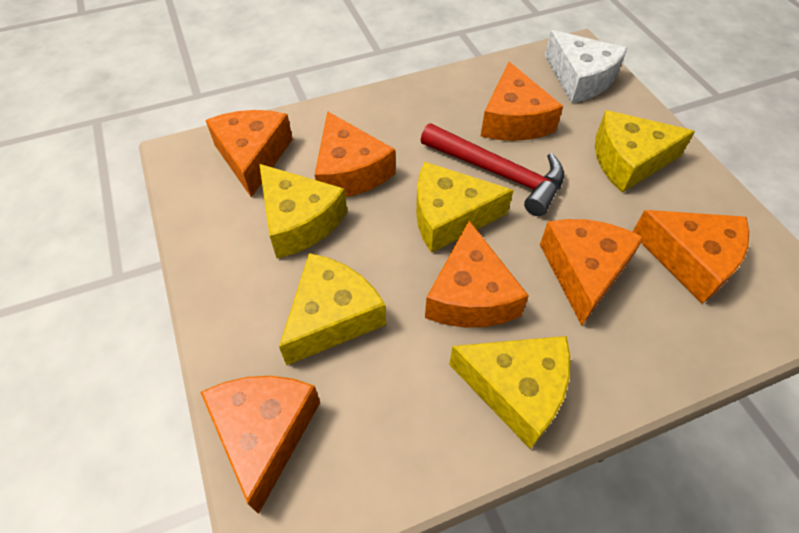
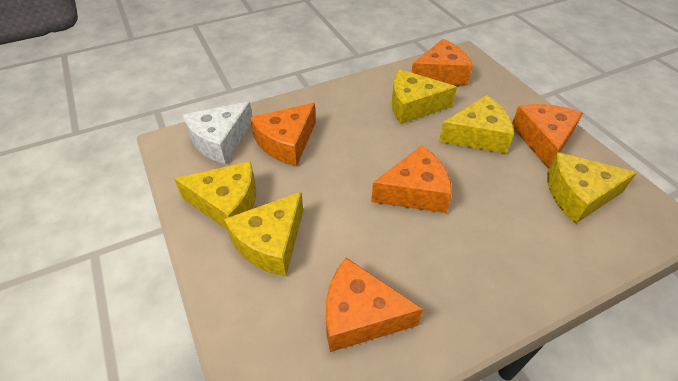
orange cheese: 7 -> 5
red hammer: 1 -> 0

